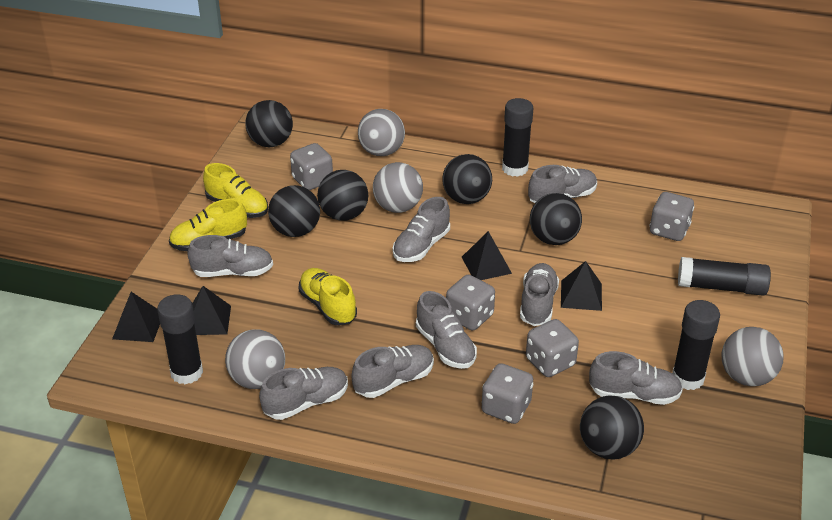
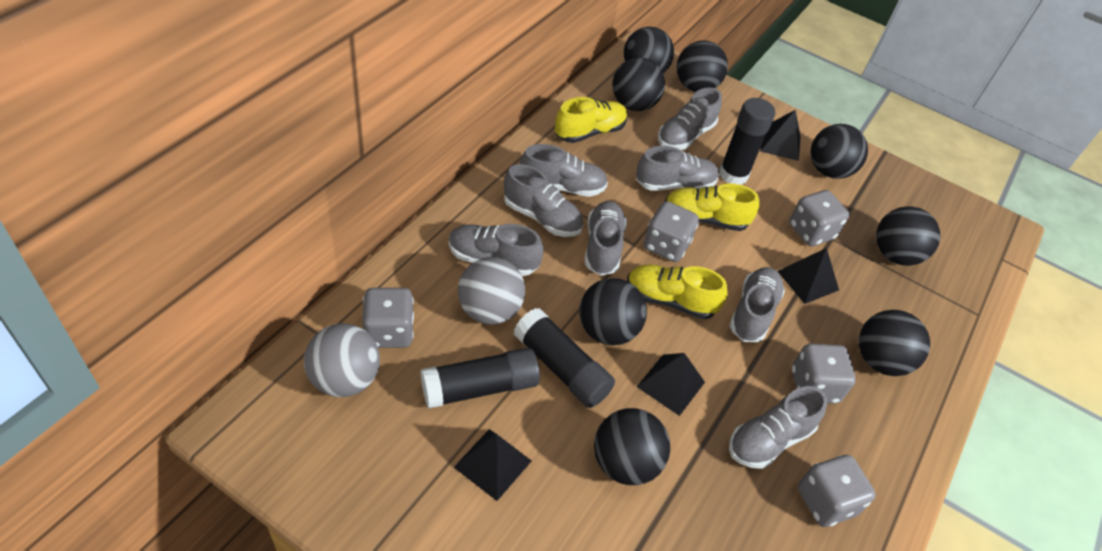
black ball: 6 -> 8
black glue stick: 4 -> 3
grey ball: 4 -> 2

